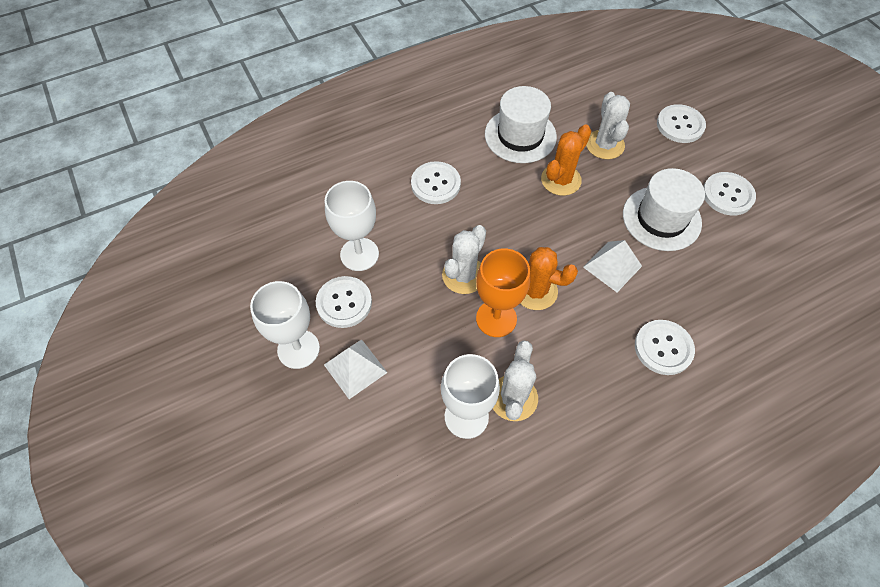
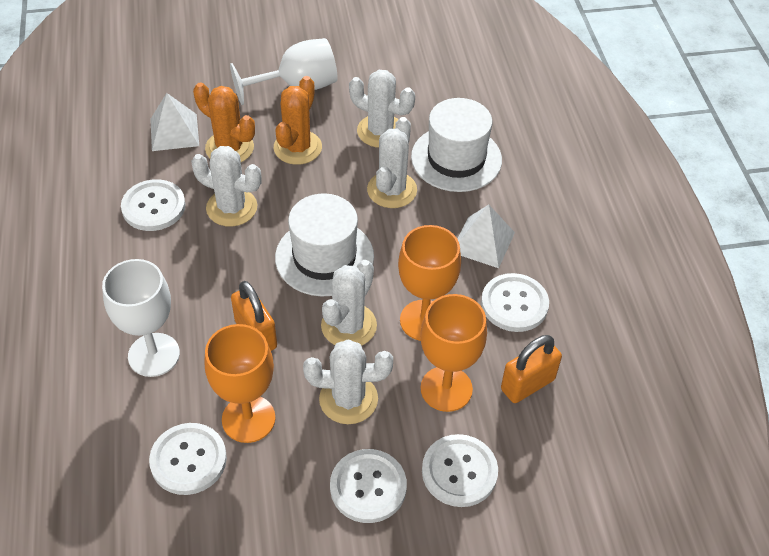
orange goblet: 1 -> 3
orange padlock: 0 -> 2
white cactus: 3 -> 5
white goblet: 3 -> 2

